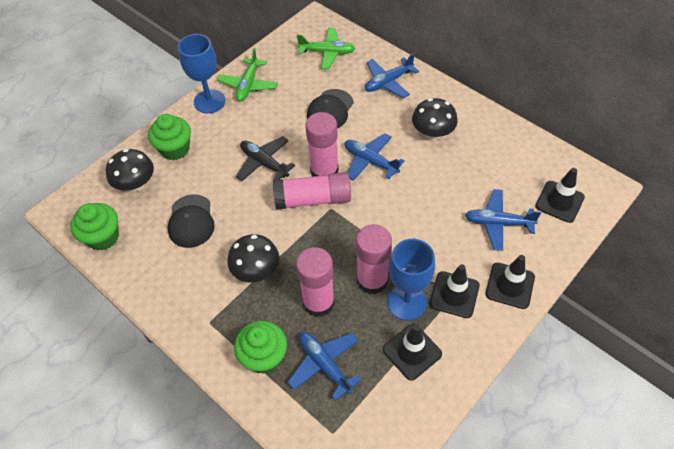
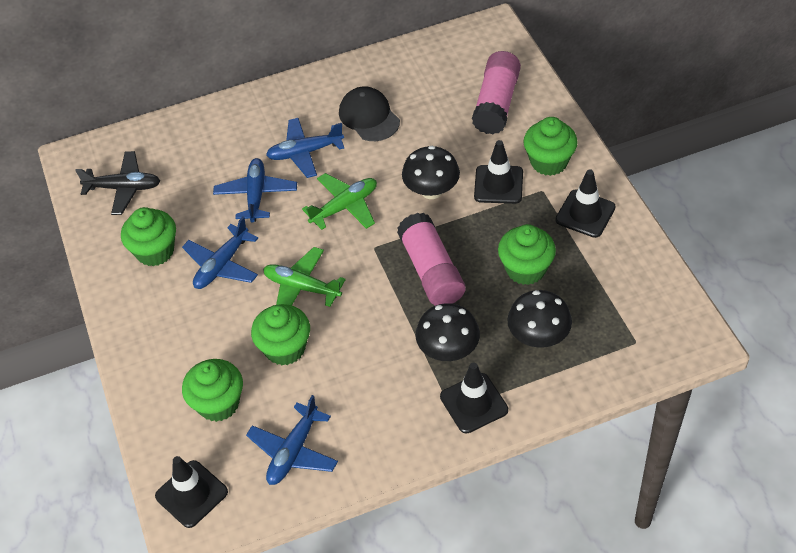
black cap: 2 -> 1
blue goblet: 2 -> 0
green cupcake: 3 -> 5
pink glue stick: 4 -> 2

